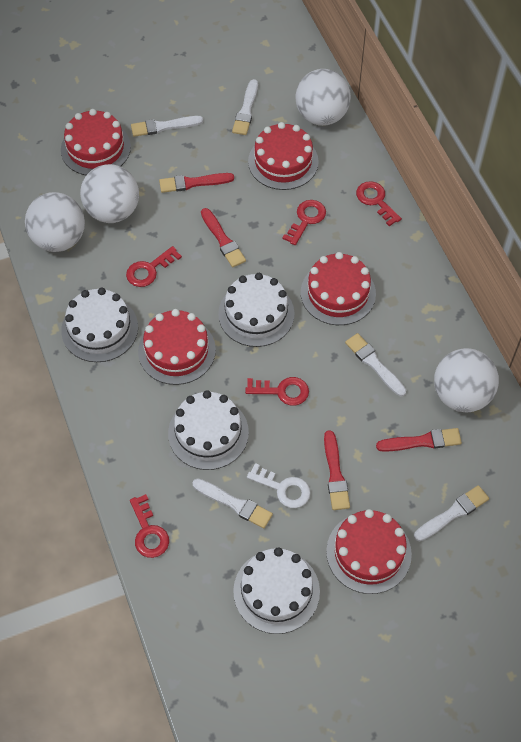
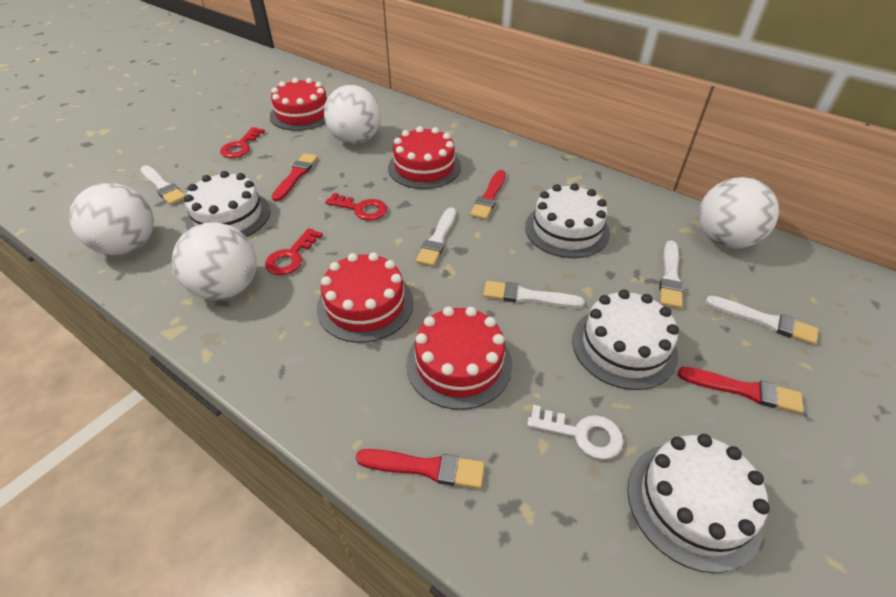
red cake: 5 -> 4
red key: 5 -> 3

